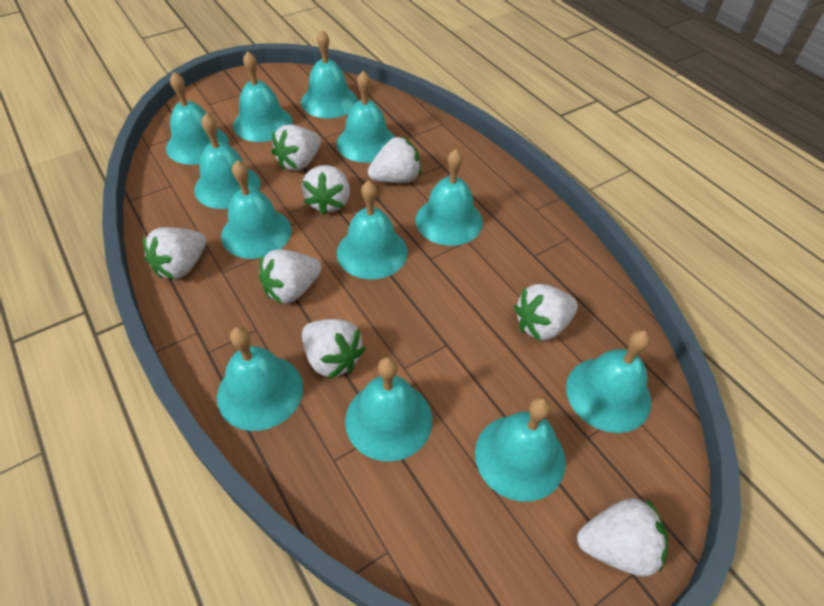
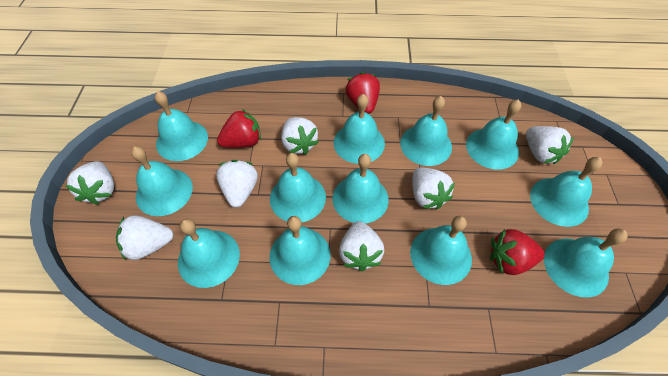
red strawberry: 0 -> 3
white strawberry: 8 -> 7

